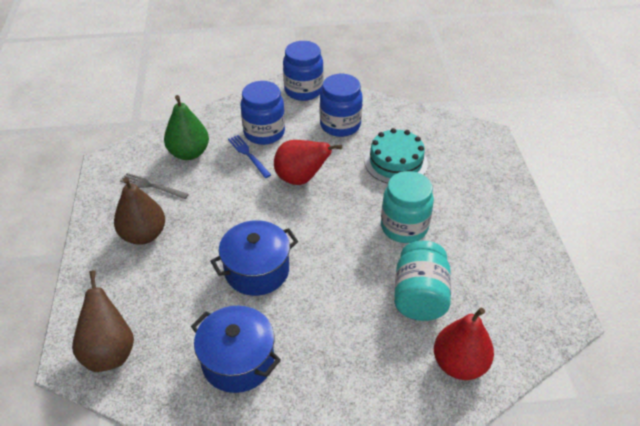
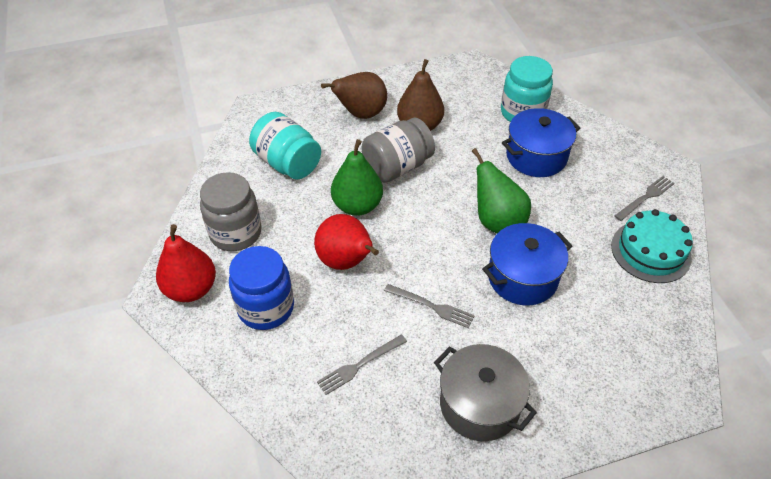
blue fork: 1 -> 0
blue jar: 3 -> 1
green pear: 1 -> 2
grey fork: 1 -> 3
grey jar: 0 -> 2
grey pot: 0 -> 1

